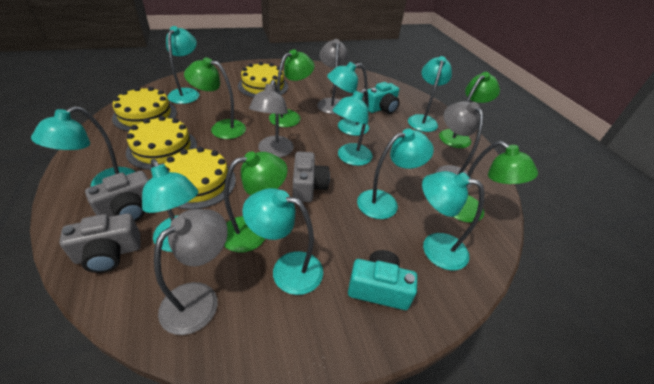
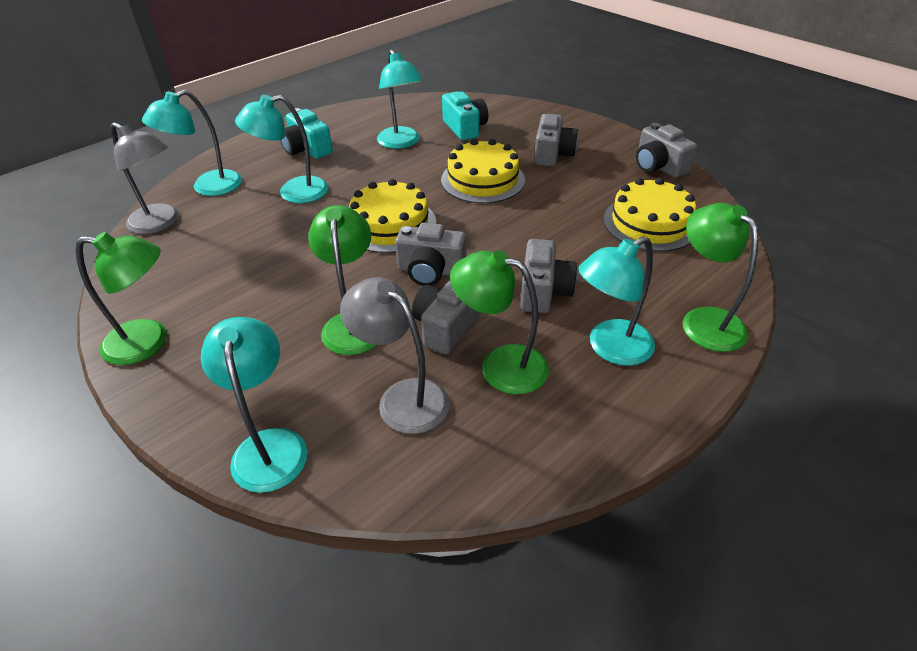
green lamp: 5 -> 4
grey camera: 3 -> 5
grey lamp: 4 -> 2
turquoise lamp: 9 -> 5
yellow cake: 4 -> 3

